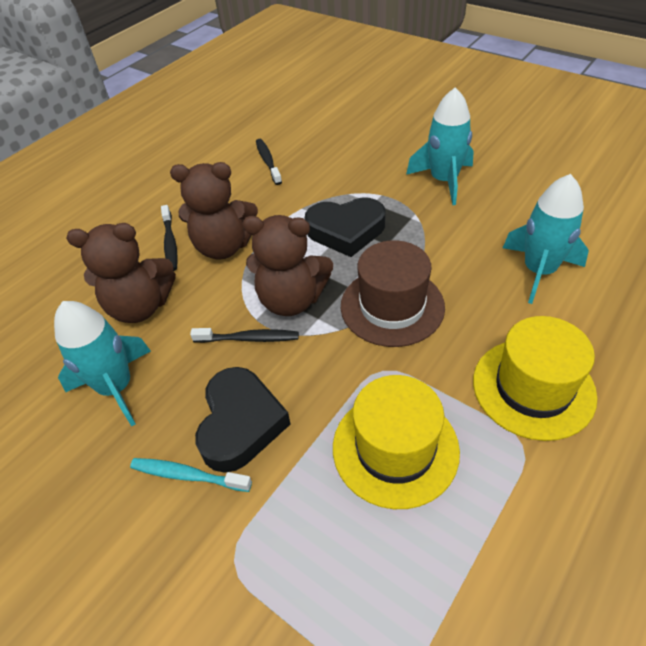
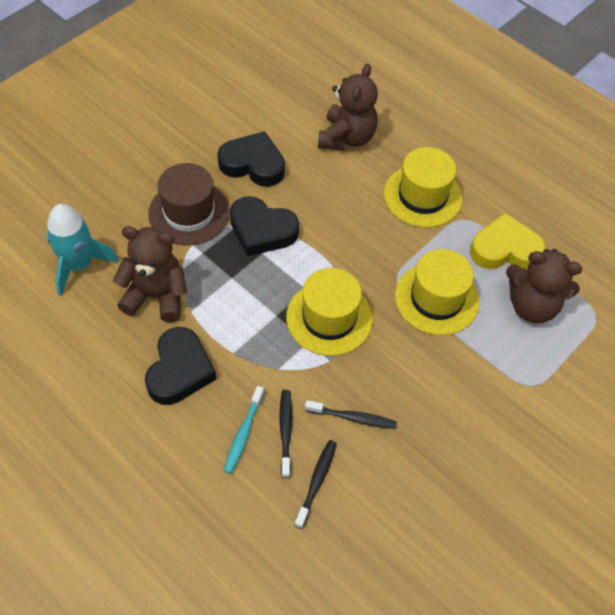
black heart: 2 -> 3
turquoise rocket: 3 -> 1
yellow hat: 2 -> 3
yellow heart: 0 -> 1

